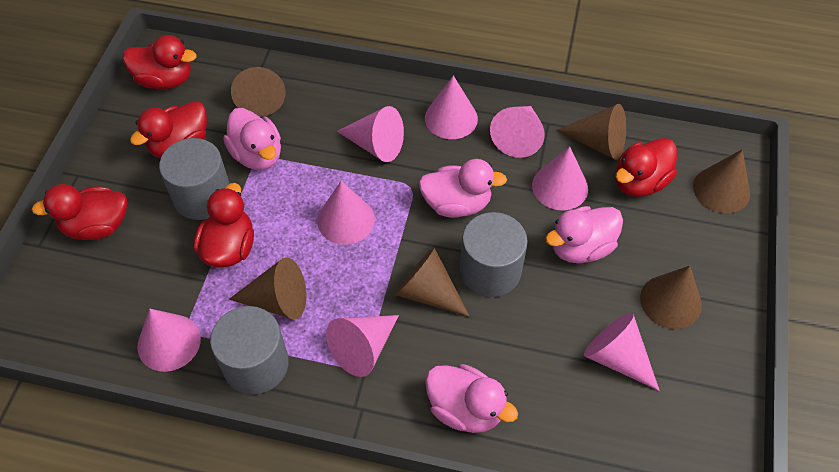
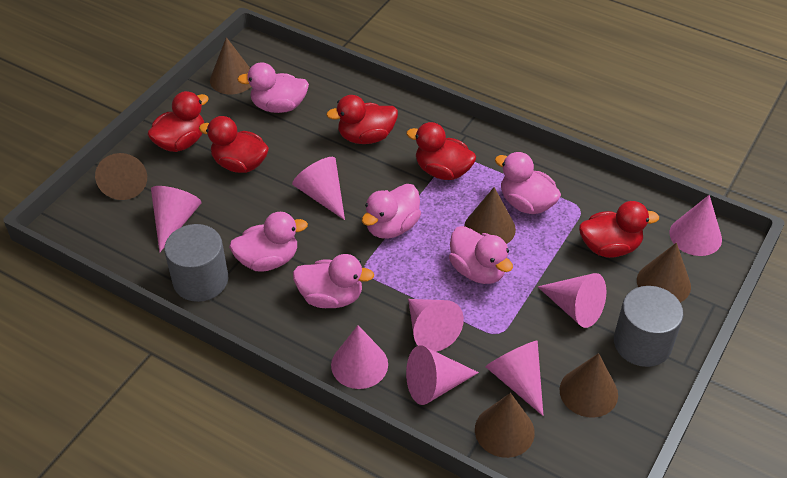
grey cylinder: 3 -> 2
pink duck: 4 -> 6

